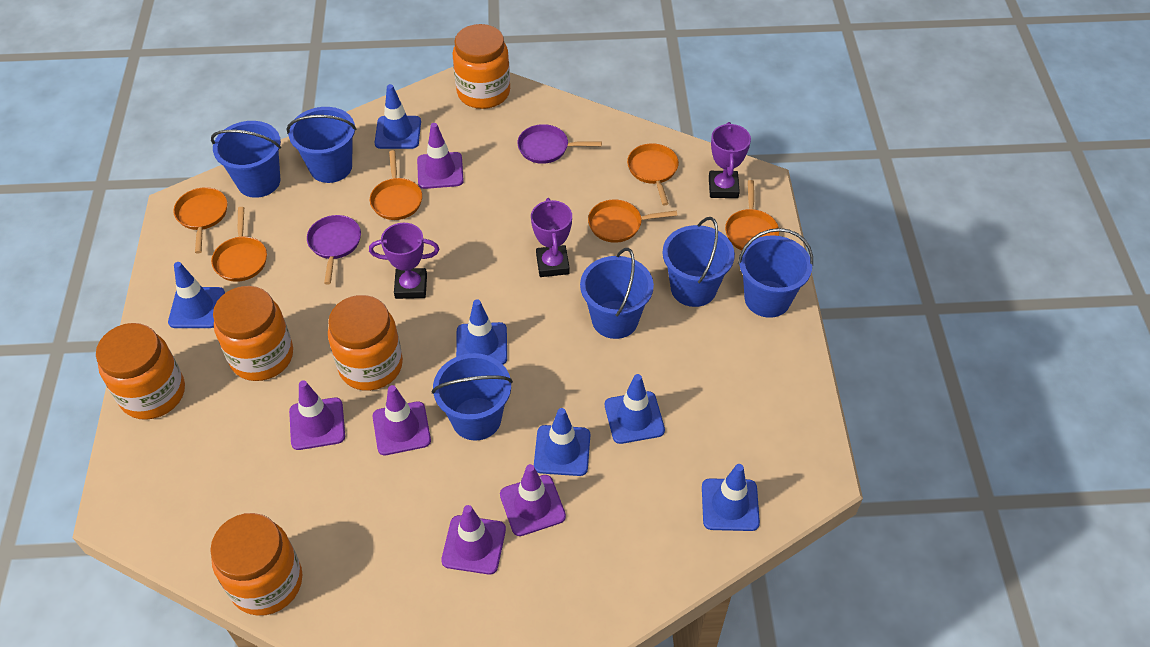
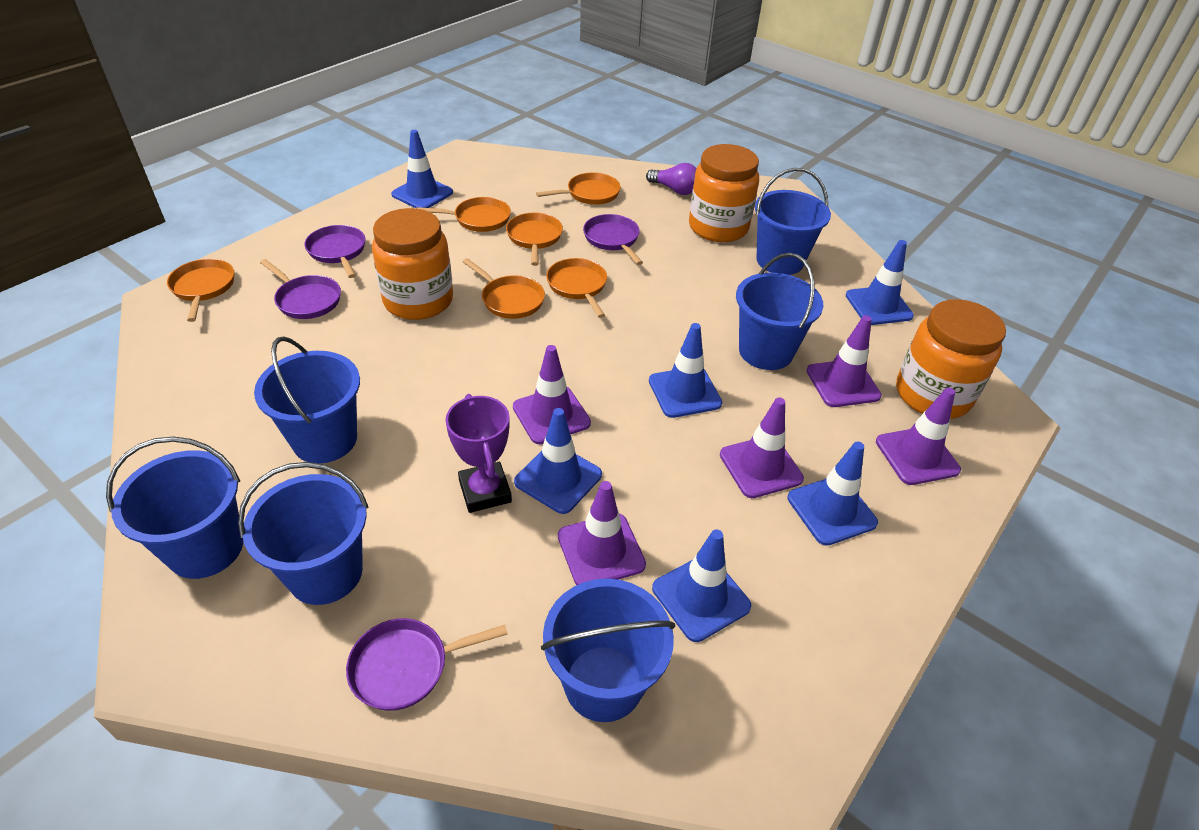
orange jar: 5 -> 3
purple light bulb: 0 -> 1
purple pan: 2 -> 4
purple trophy: 3 -> 1

